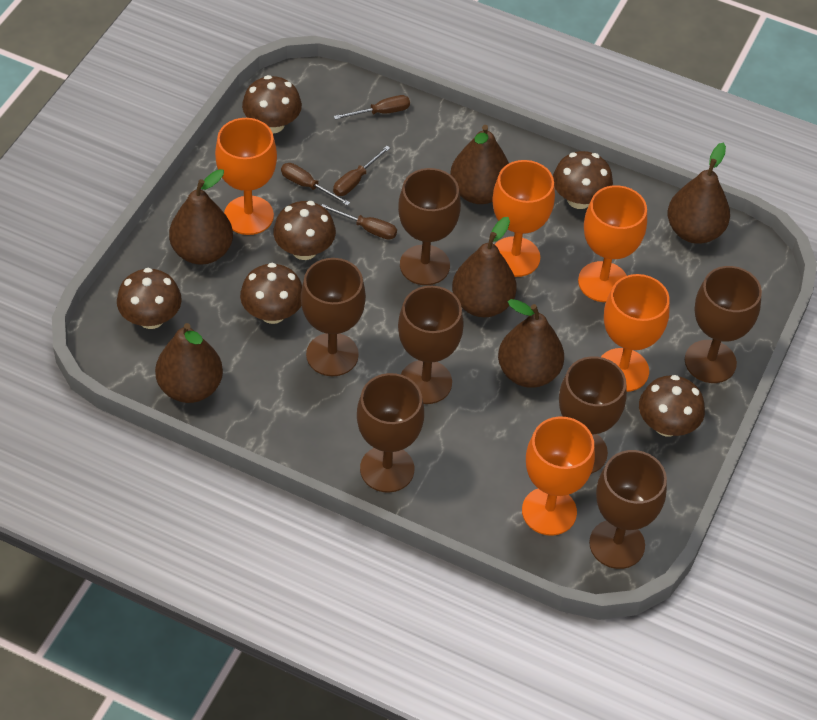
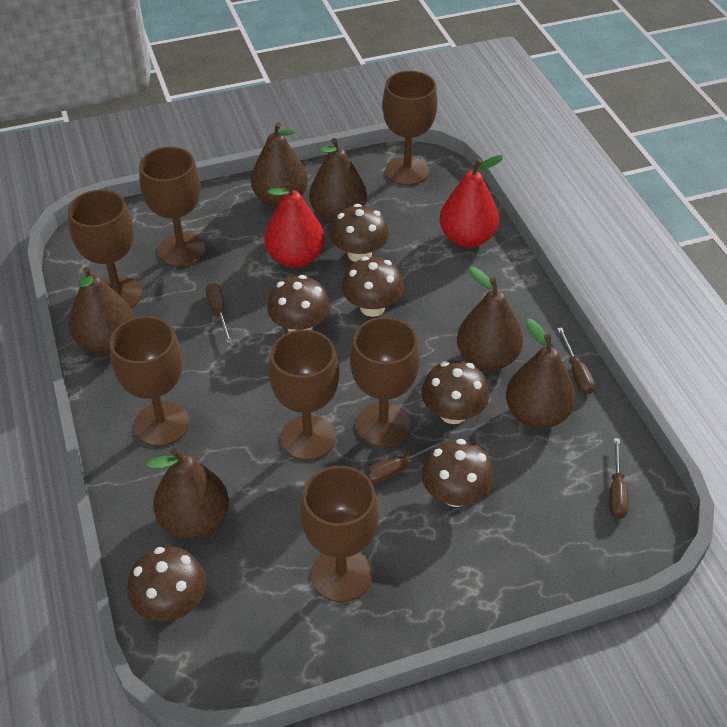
orange goblet: 5 -> 0
red pear: 0 -> 2

